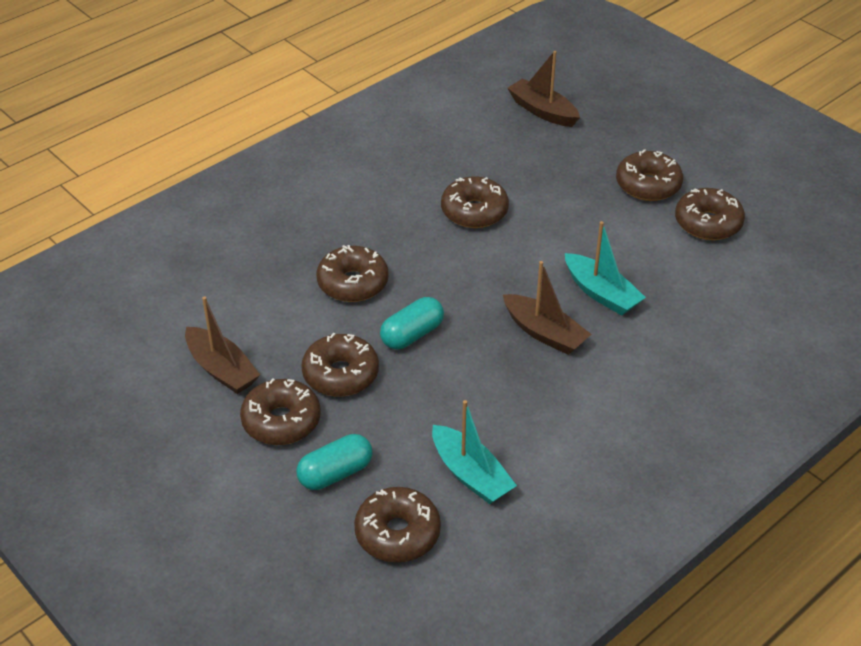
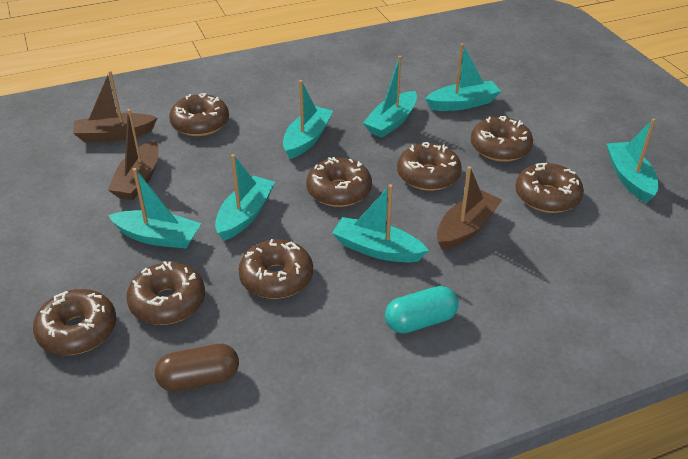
brown capsule: 0 -> 1
brown donut: 7 -> 8
turquoise boat: 2 -> 7
turquoise capsule: 2 -> 1

